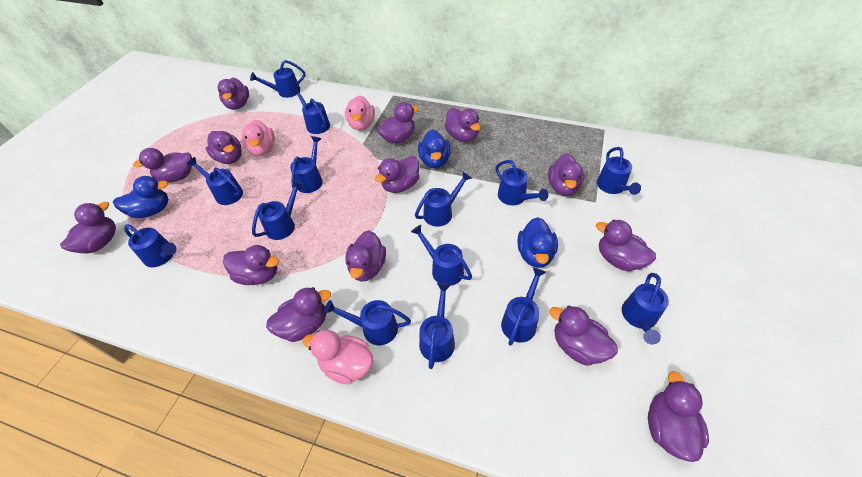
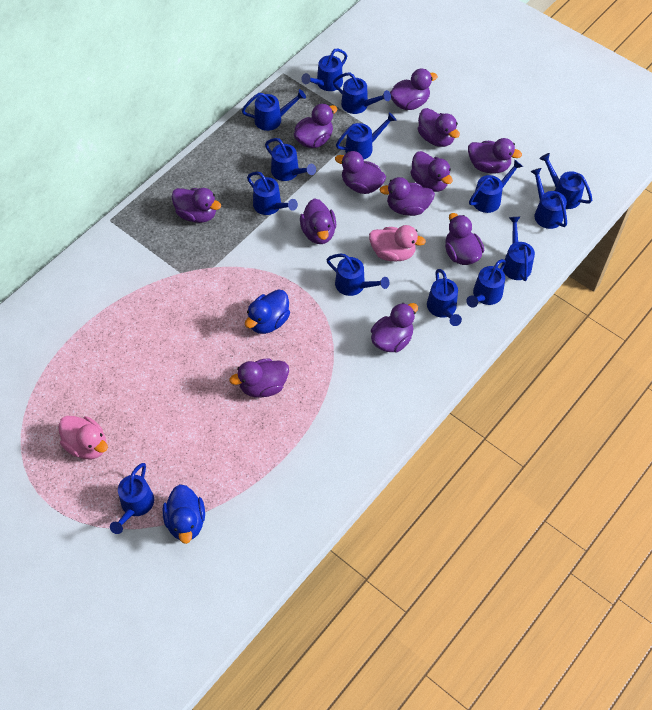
blue duck: 3 -> 2
pink duck: 3 -> 2
purple duck: 14 -> 12

